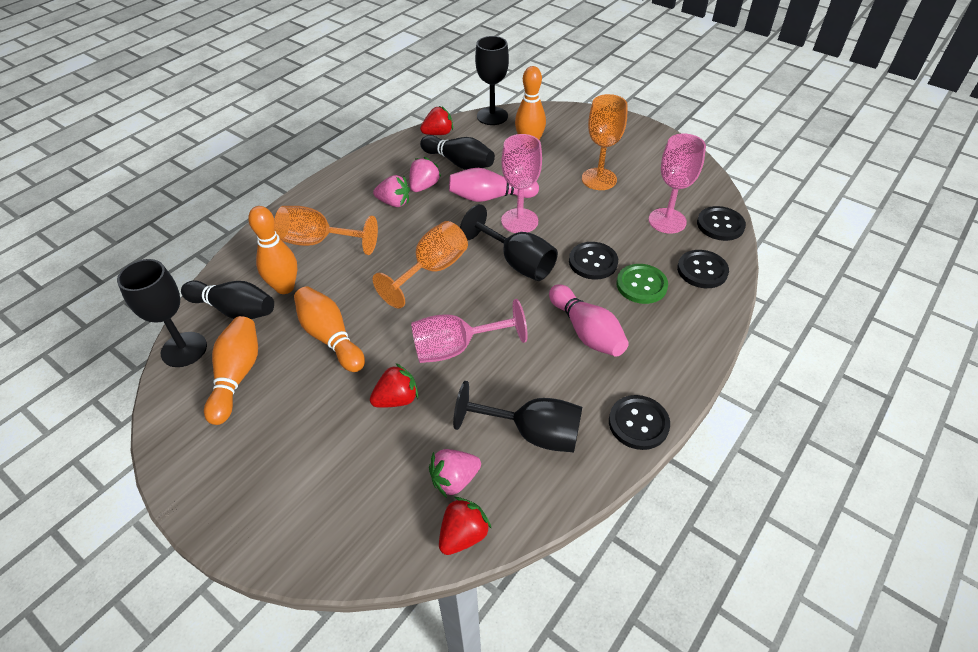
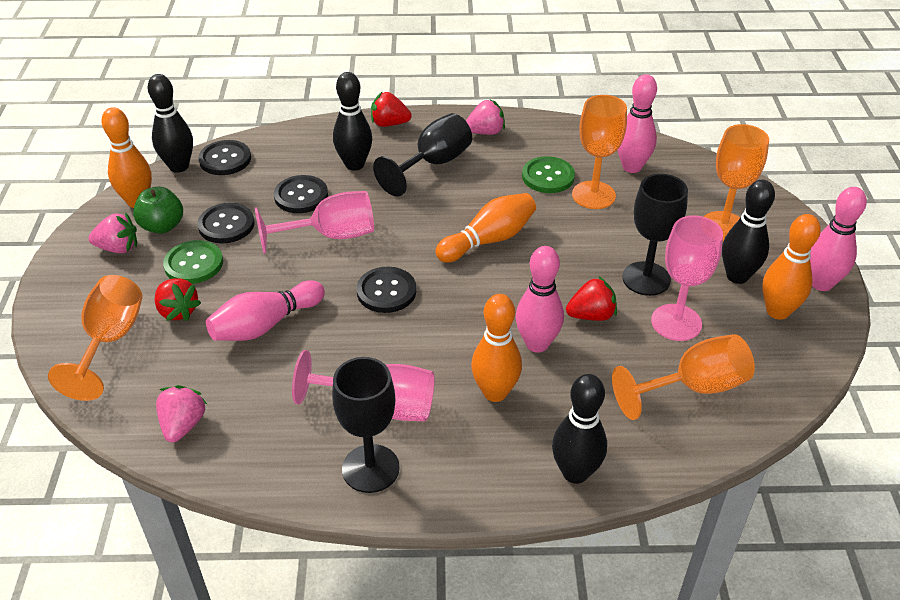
black bowling pin: 2 -> 4
black goblet: 4 -> 3
green apple: 0 -> 1
green button: 1 -> 2
orange goblet: 3 -> 4
pink bowling pin: 2 -> 4

